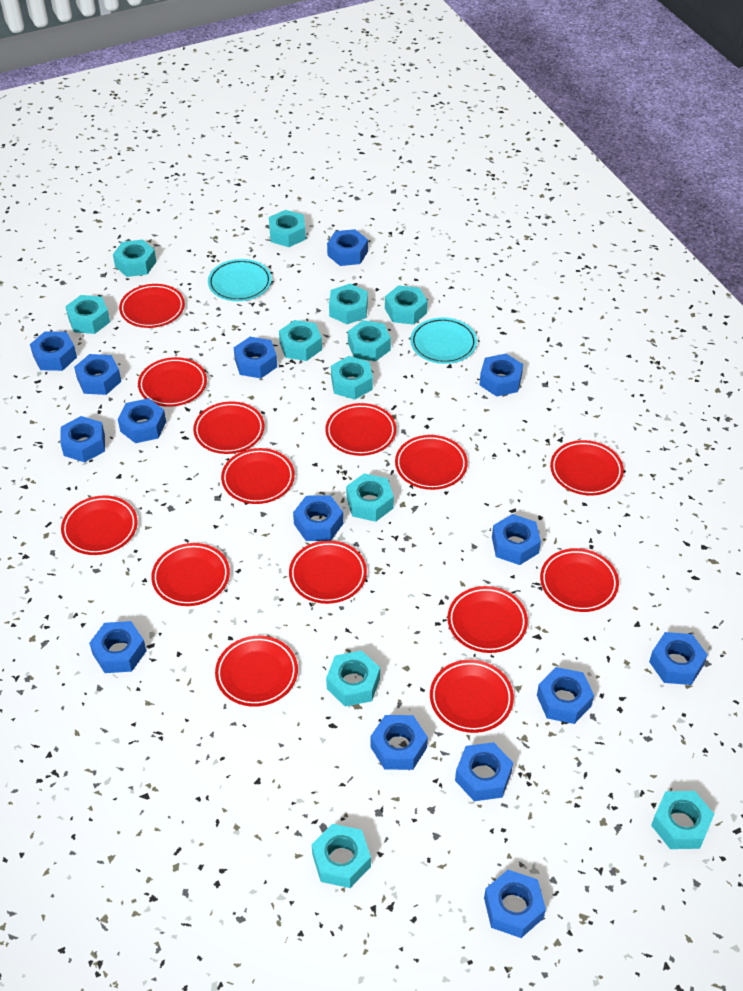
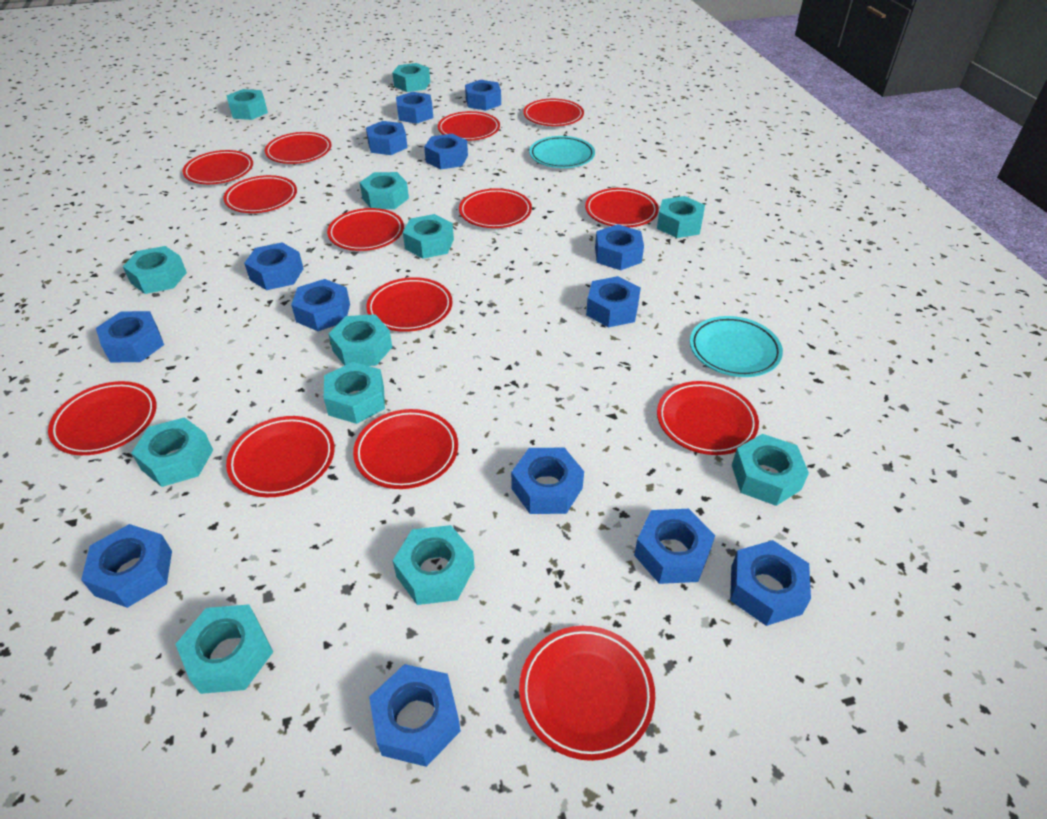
blue nut: 15 -> 14

